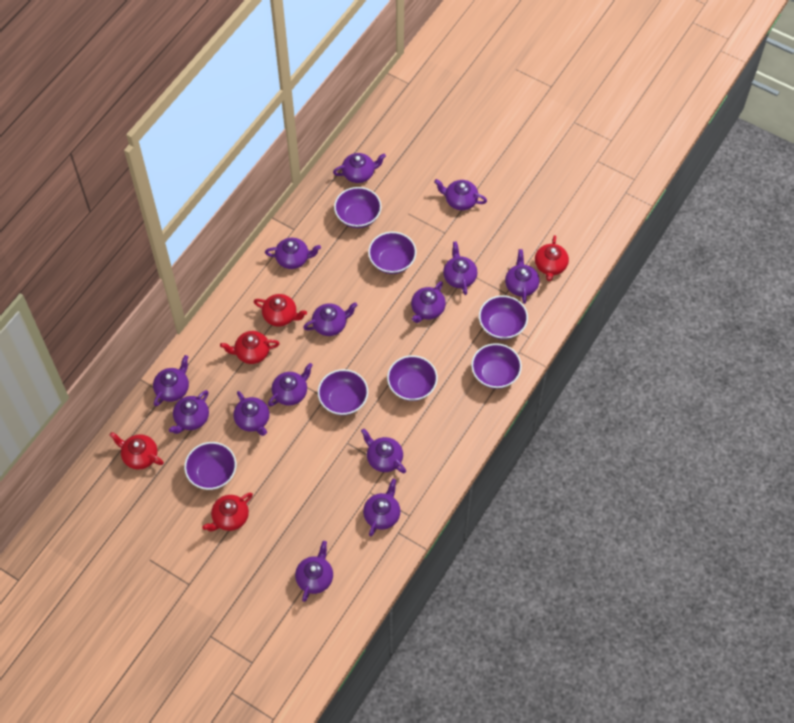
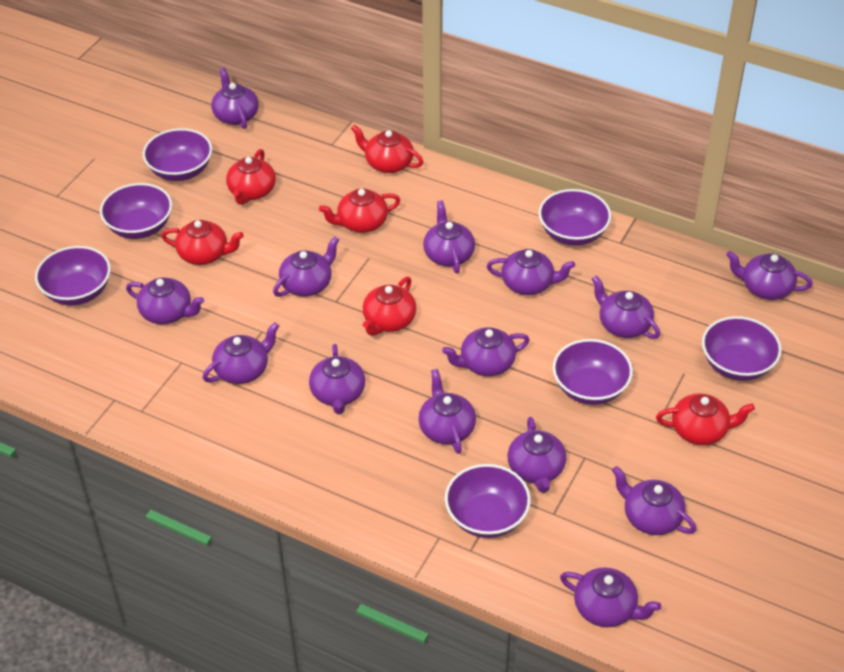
red teapot: 5 -> 6

